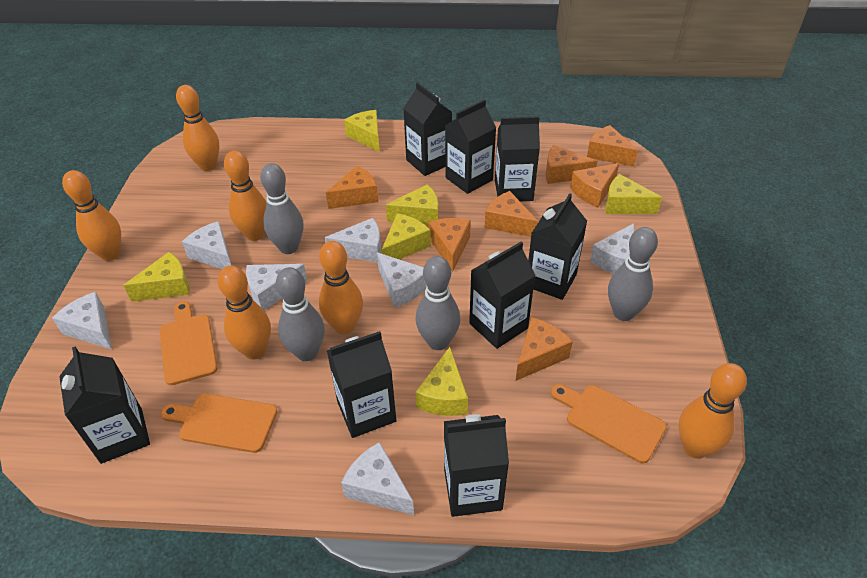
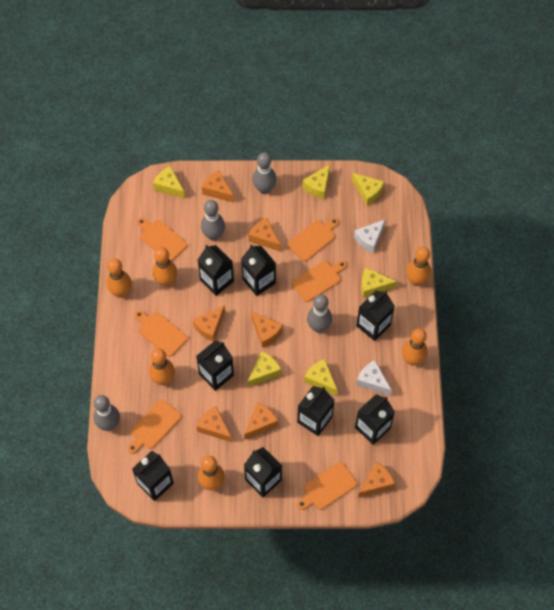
orange cutting board: 3 -> 6
white cheese: 7 -> 2

